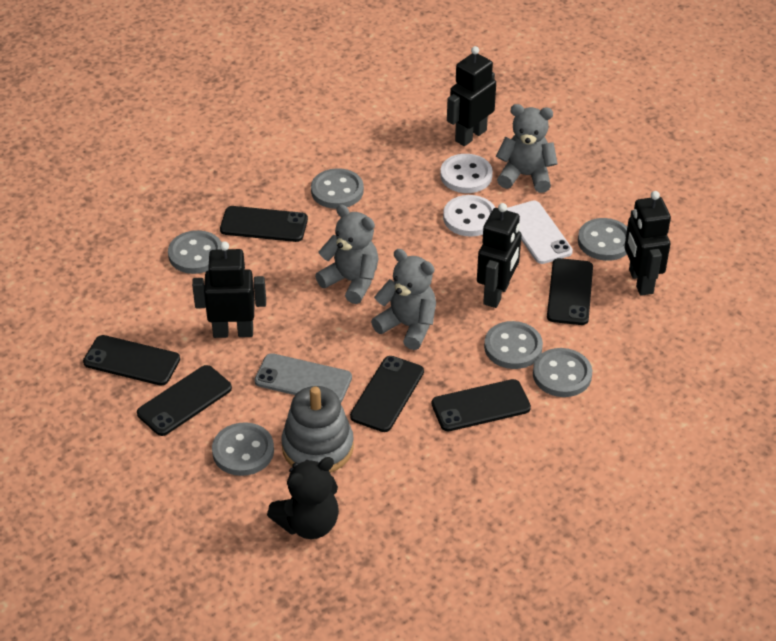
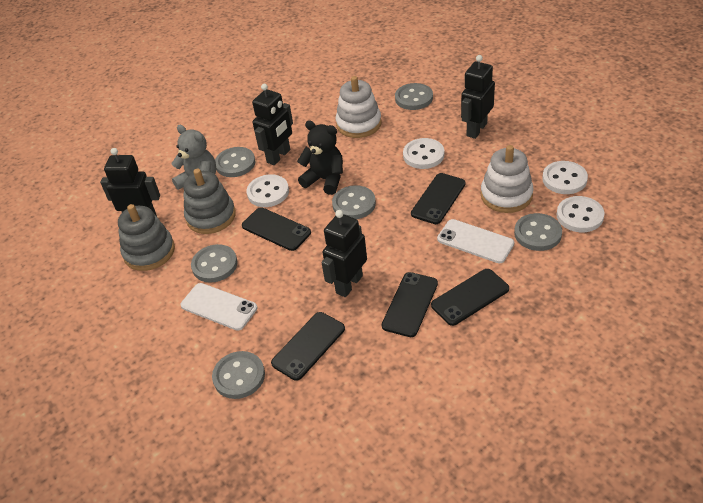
black phone: 6 -> 5
grey phone: 1 -> 0
grey stacking toy: 1 -> 2
grey teddy bear: 3 -> 1
white button: 2 -> 4
white phone: 1 -> 2
white stacking toy: 0 -> 2

